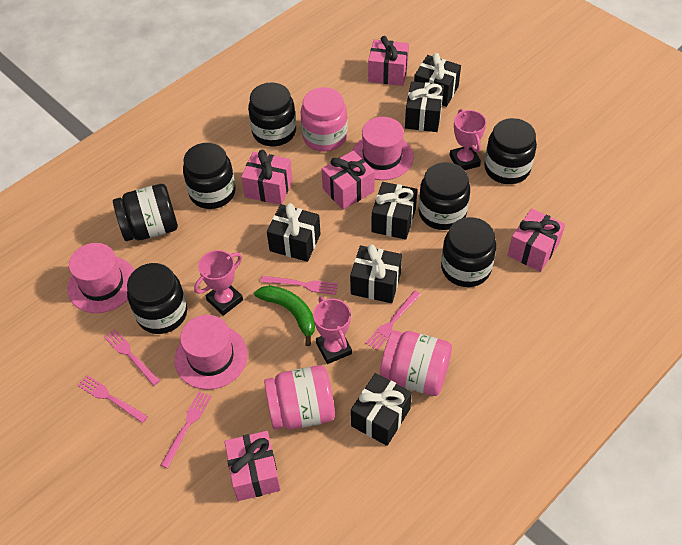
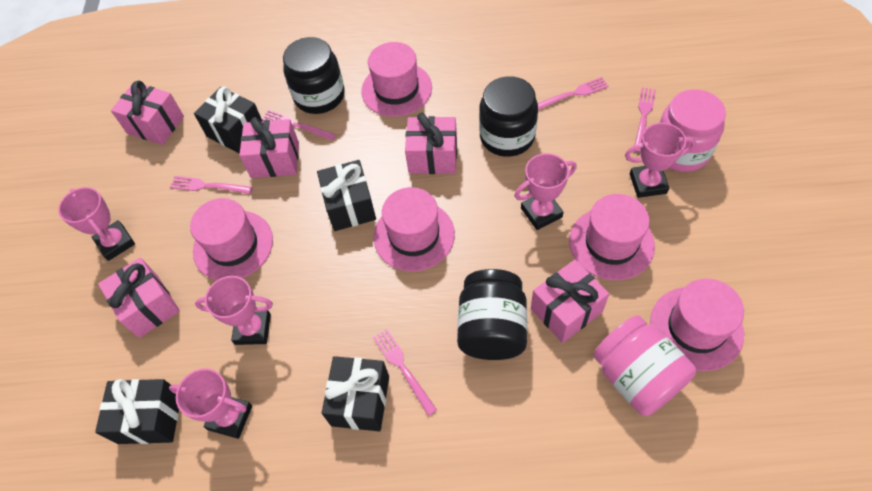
black gift: 6 -> 4
black jar: 7 -> 3
green banana: 1 -> 0
pink hat: 3 -> 5
pink jar: 3 -> 2
pink trophy: 3 -> 5

